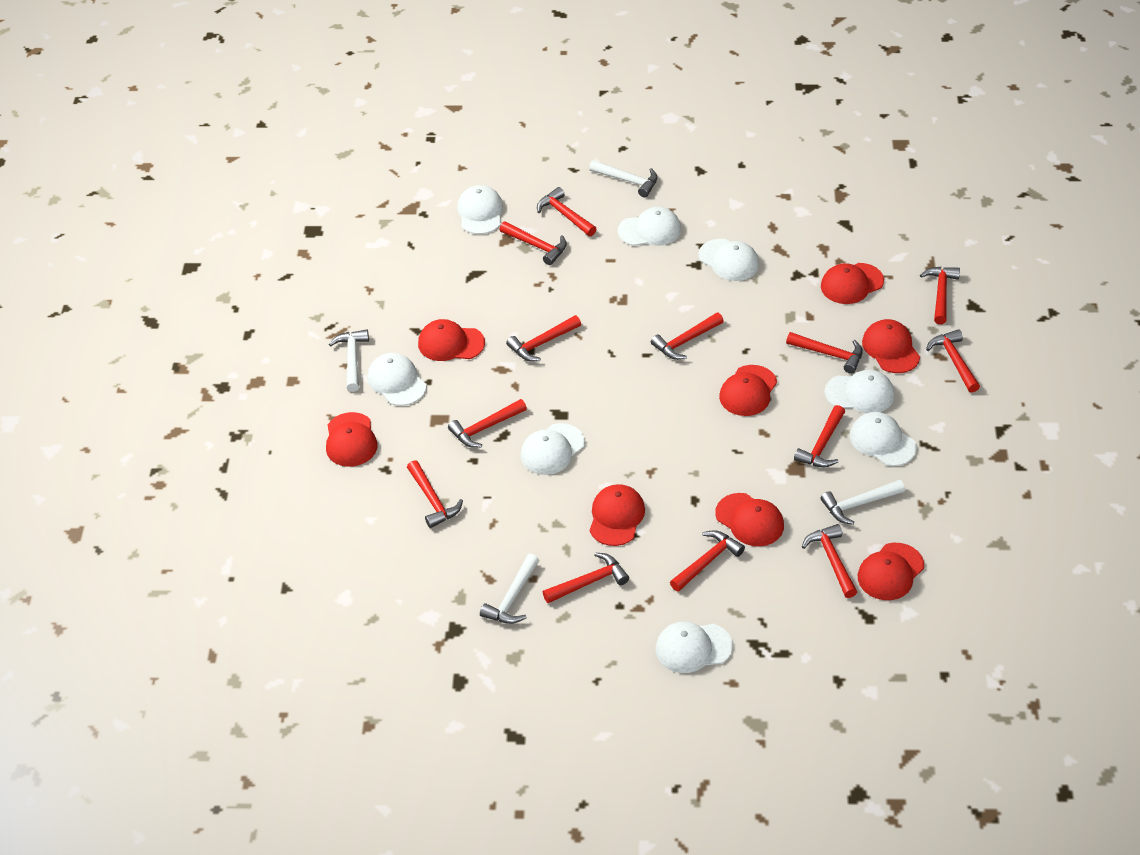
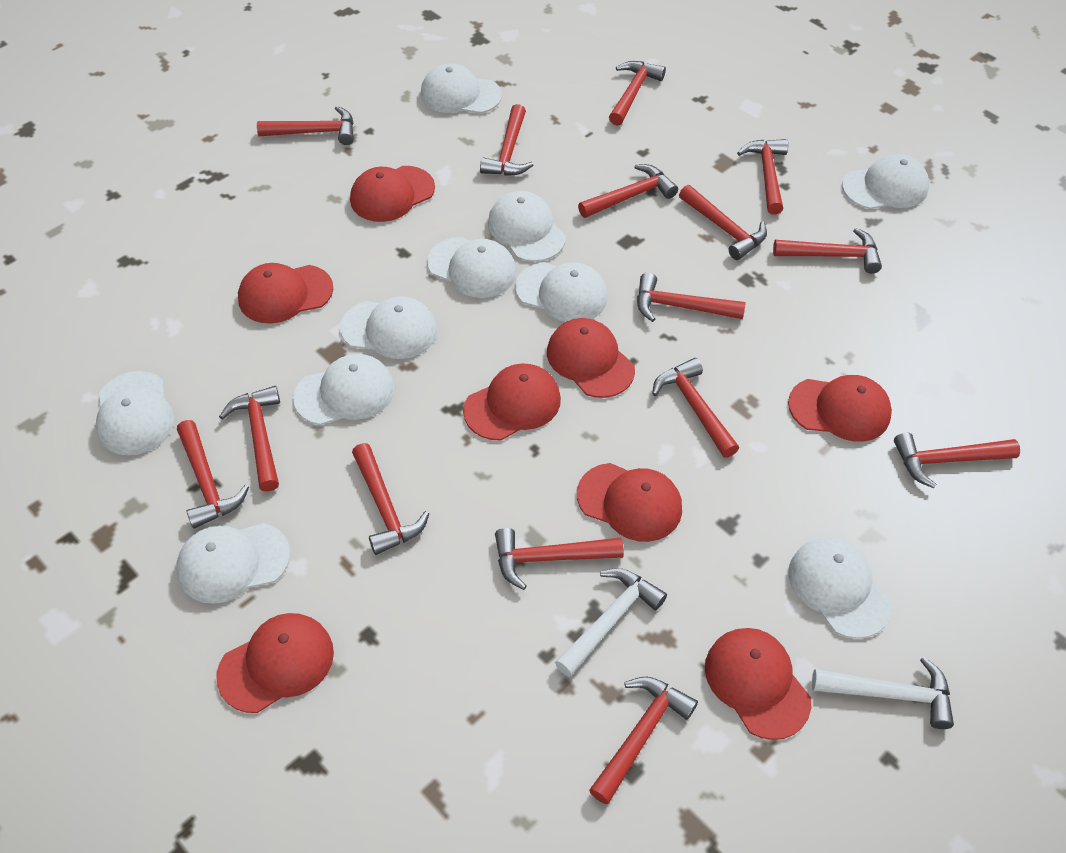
red hammer: 13 -> 15
white cap: 8 -> 10
white hammer: 4 -> 2

